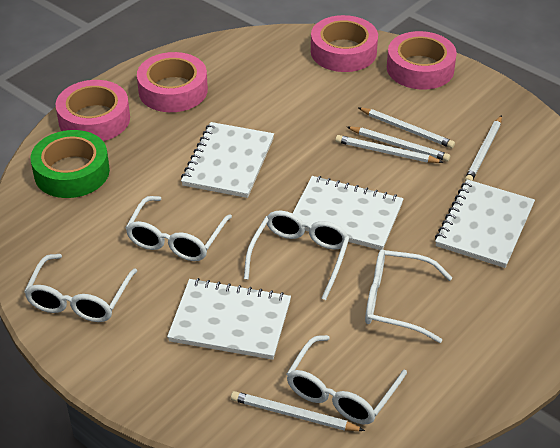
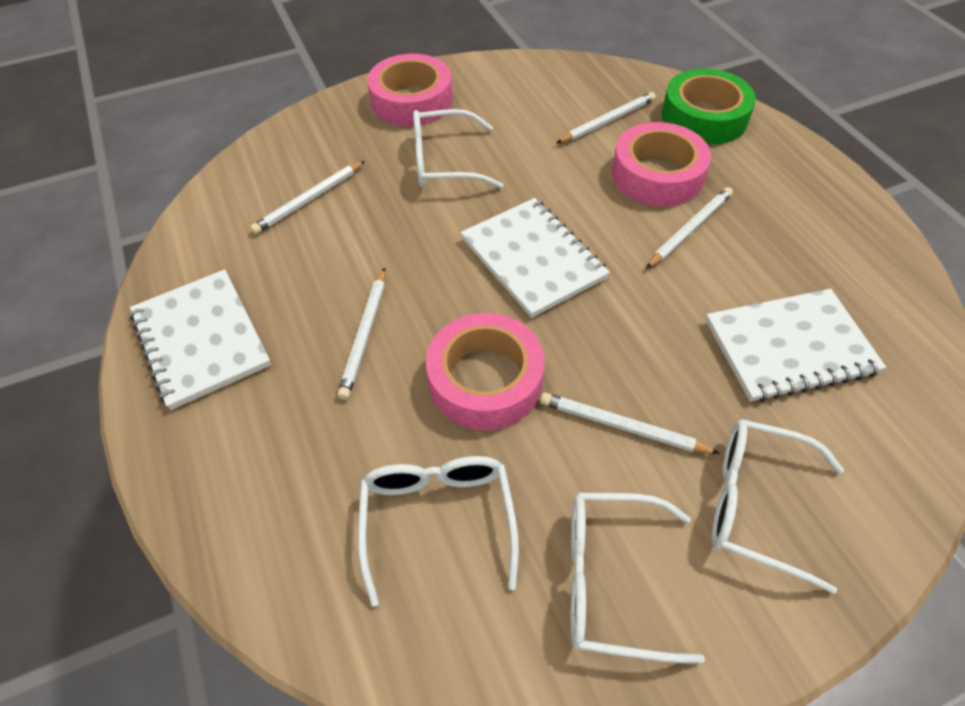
pink tape: 4 -> 3
white glasses: 5 -> 4
white notebook: 4 -> 3

